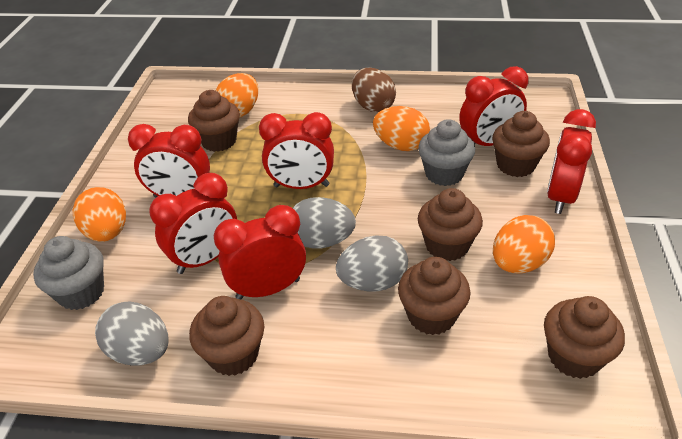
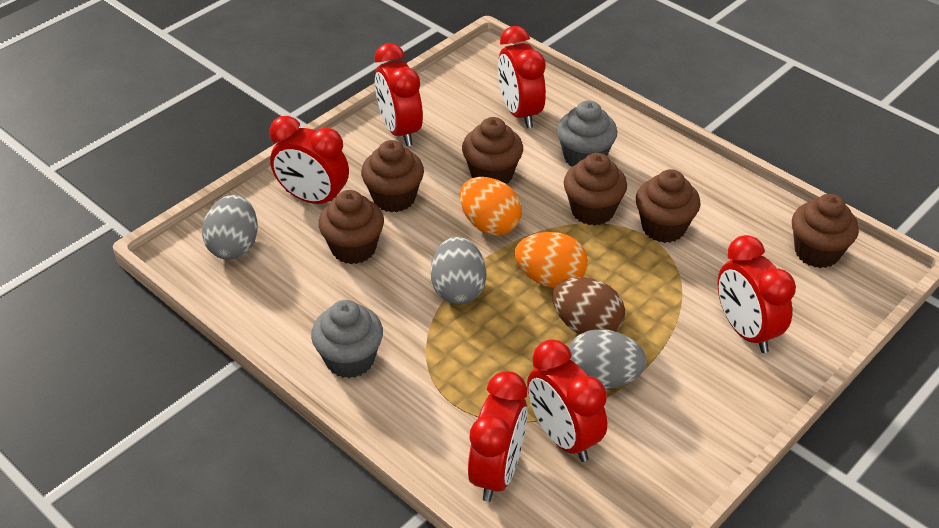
orange egg: 4 -> 2

